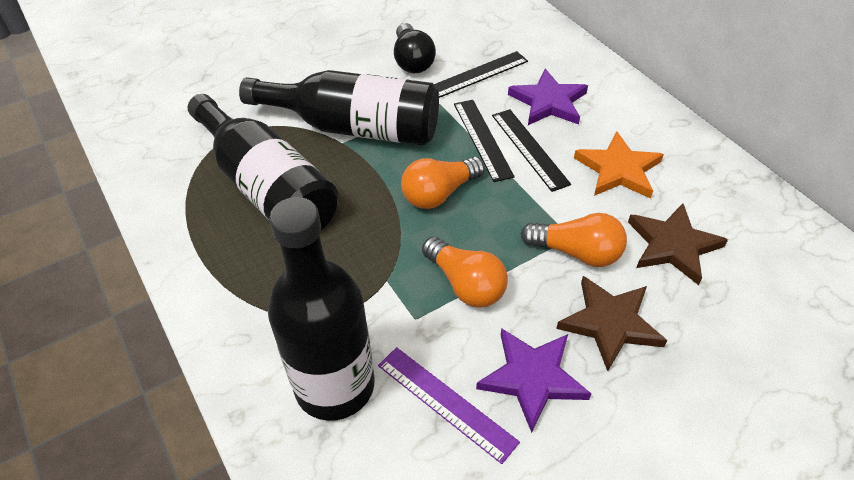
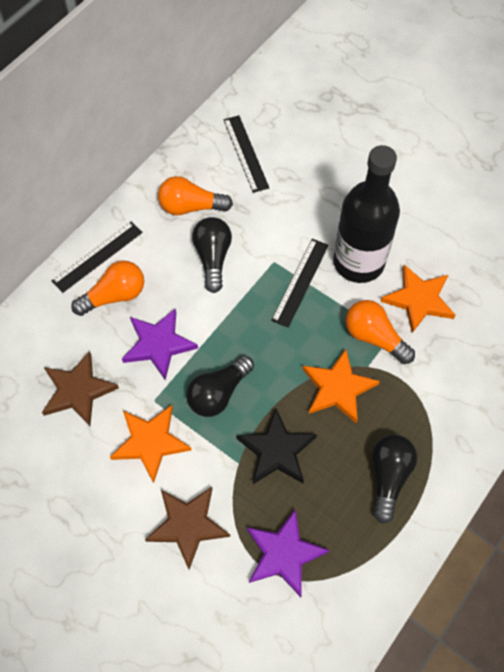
black bottle: 3 -> 1
black light bulb: 1 -> 3
black star: 0 -> 1
orange star: 1 -> 3
purple ruler: 1 -> 0

